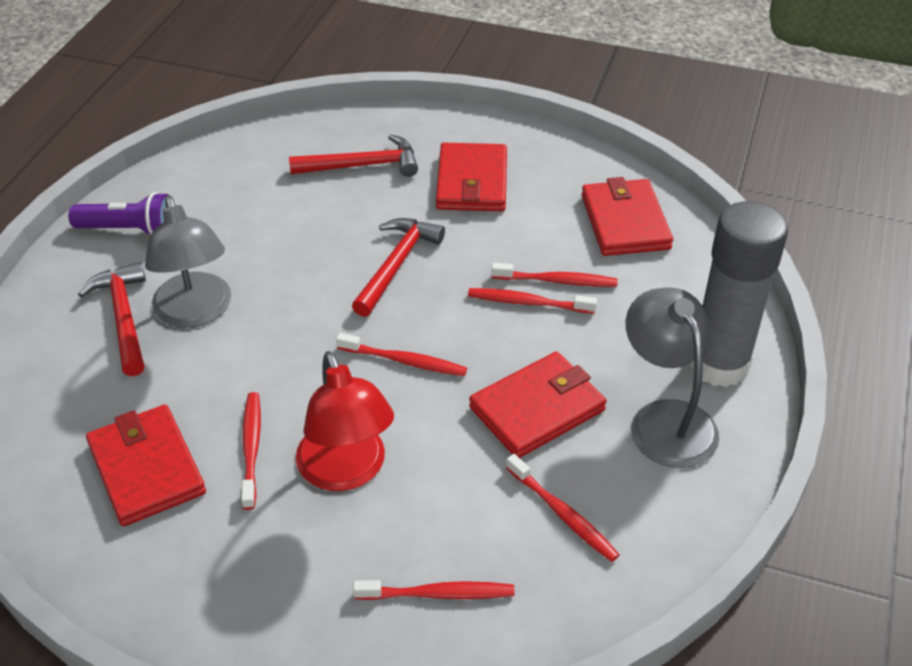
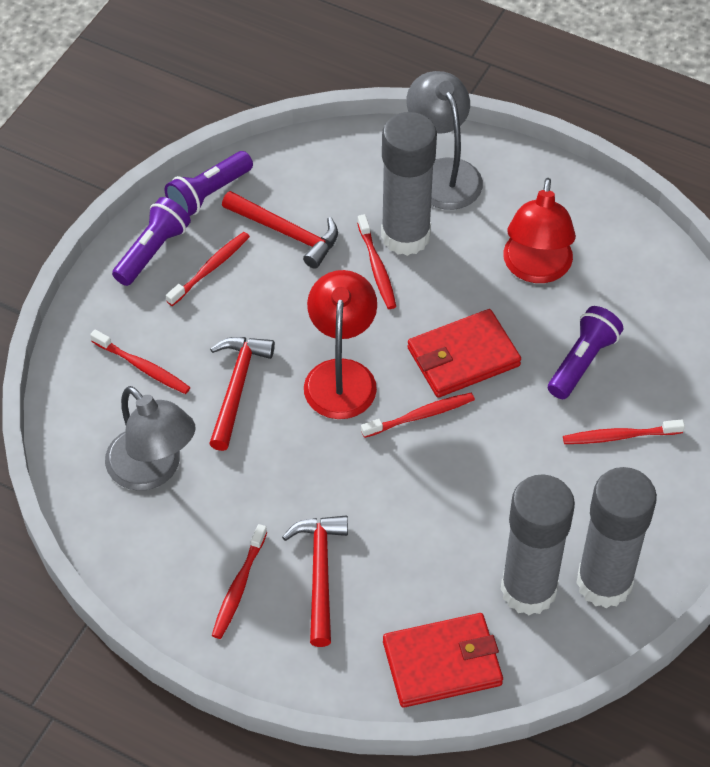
grey glue stick: 1 -> 3
purple flashlight: 1 -> 3
red lamp: 1 -> 2
red wallet: 4 -> 2

